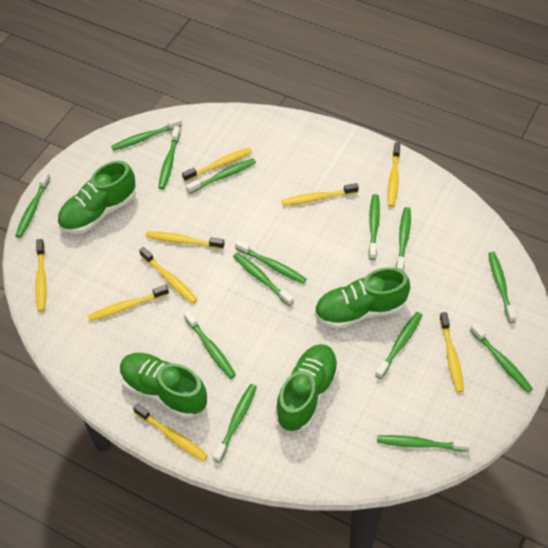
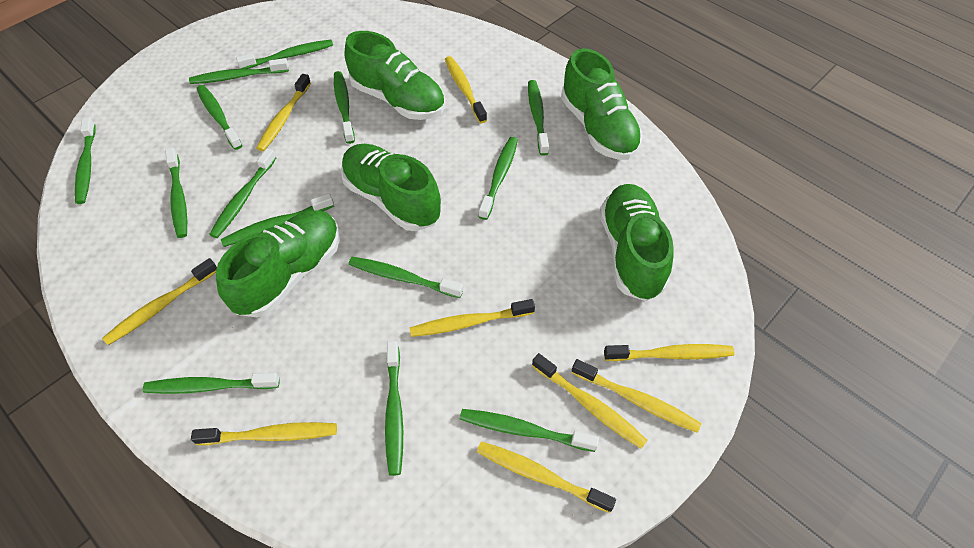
green shoe: 4 -> 5

